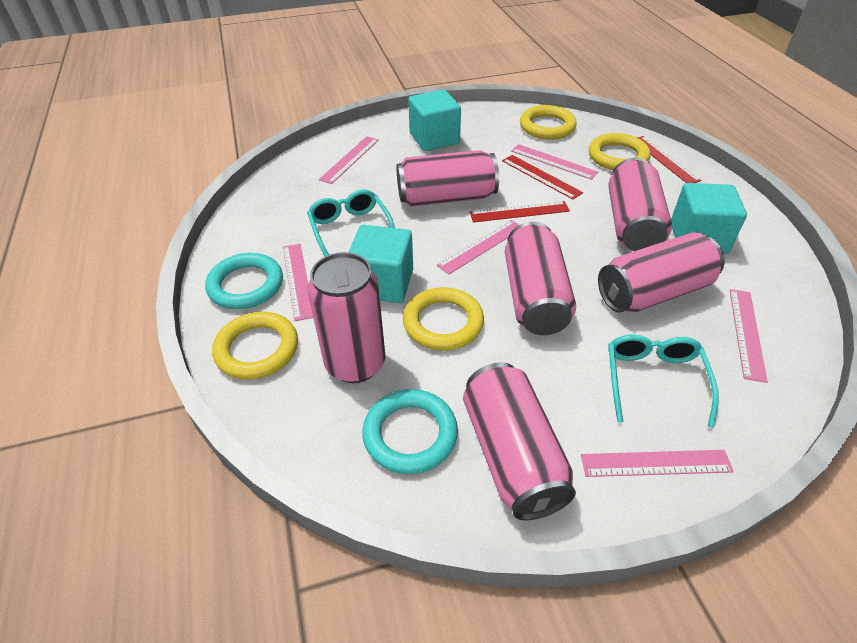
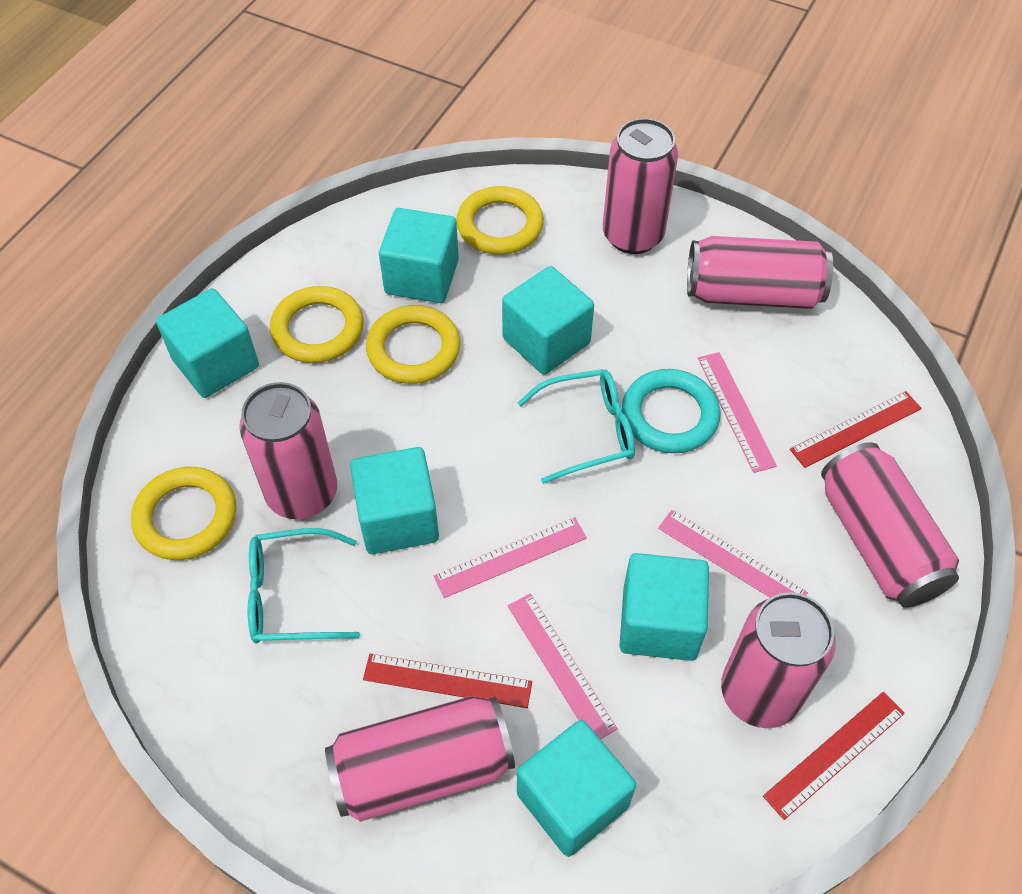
pink ruler: 6 -> 4
turquoise cube: 3 -> 6
turquoise ring: 2 -> 1

